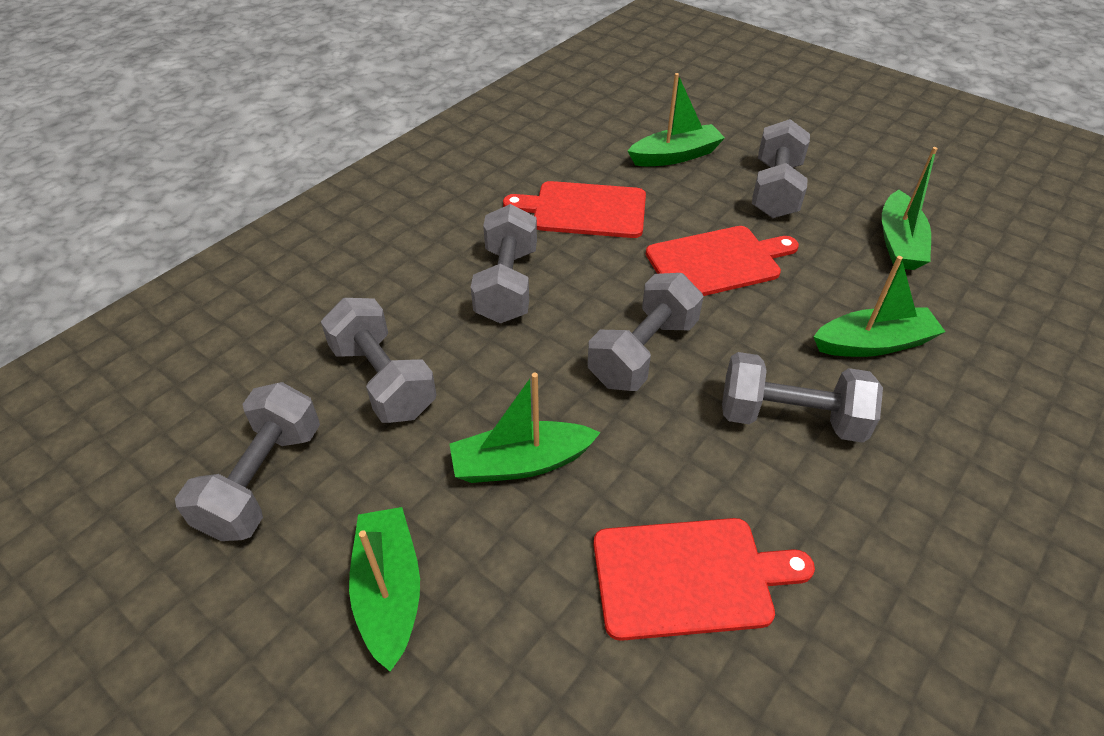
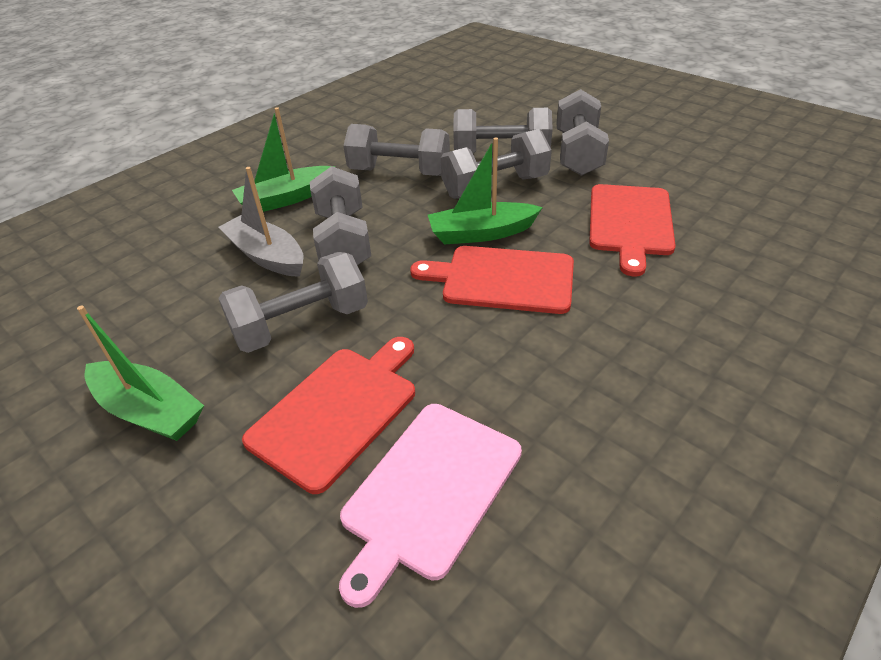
green boat: 5 -> 3
grey boat: 0 -> 1
pink cutting board: 0 -> 1

